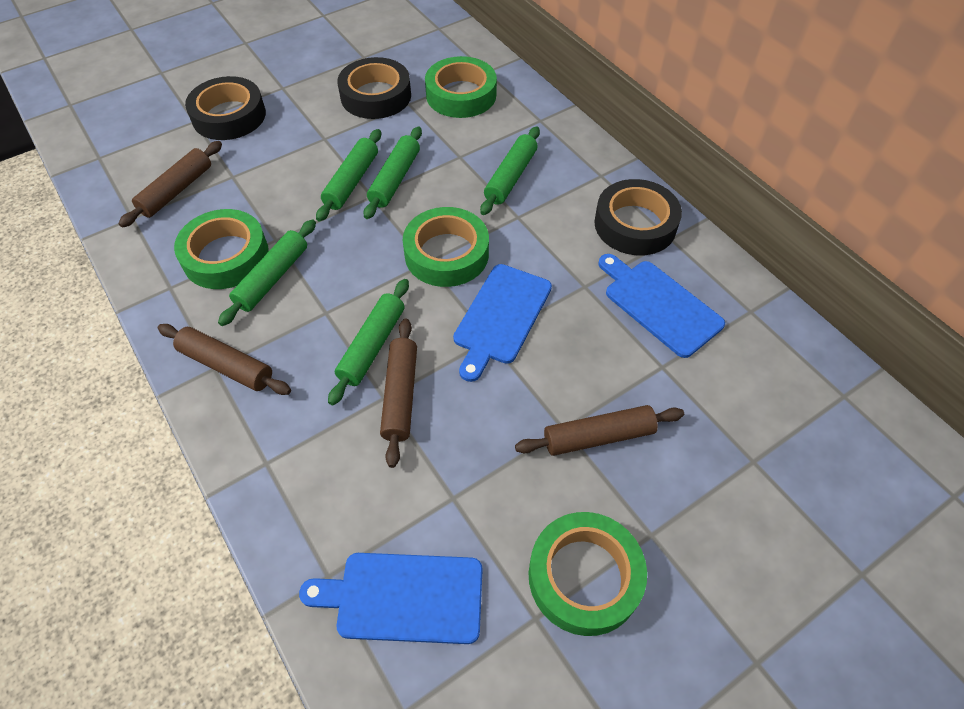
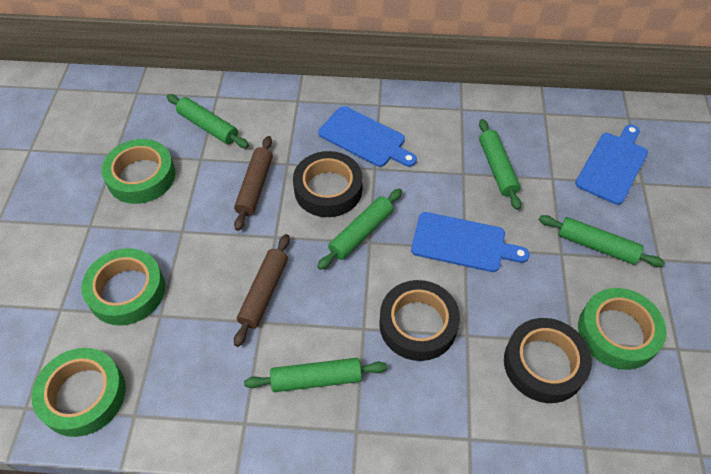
brown rolling pin: 4 -> 2

